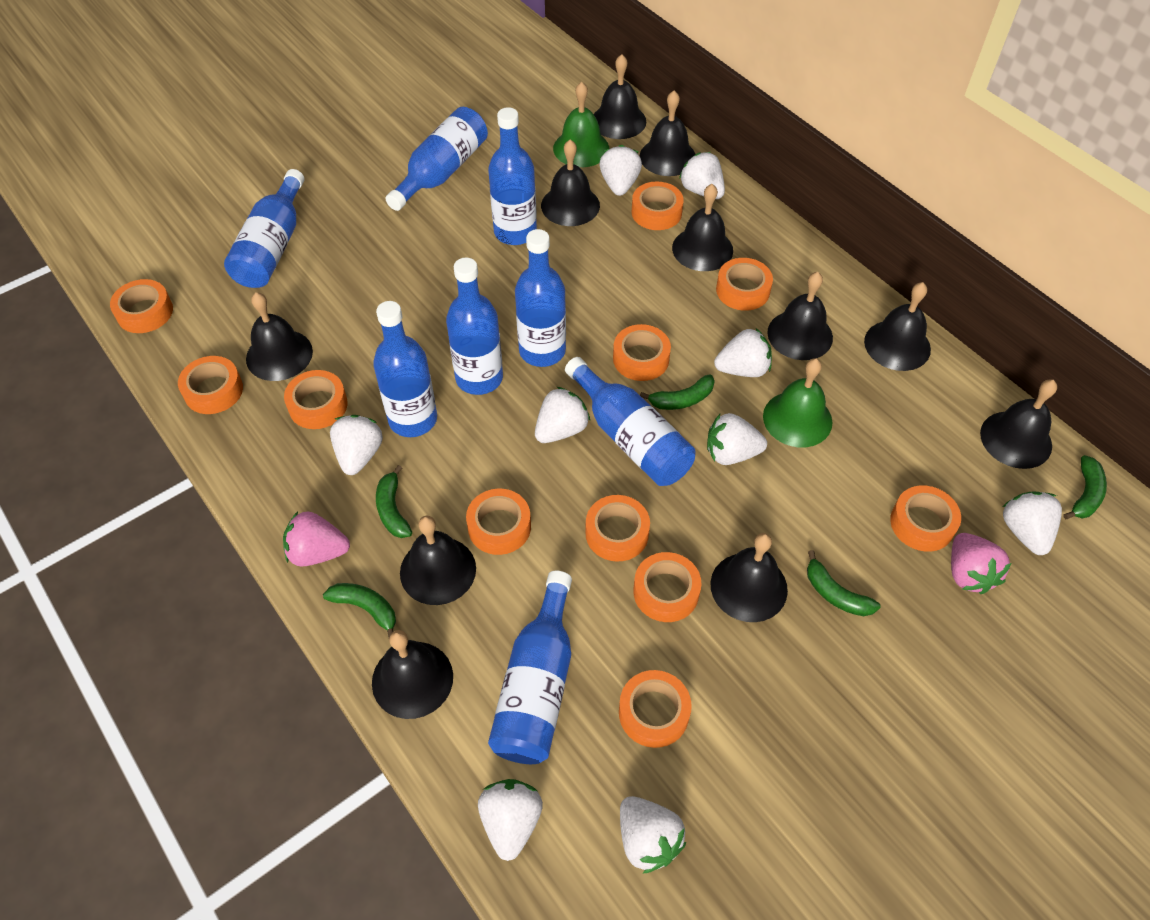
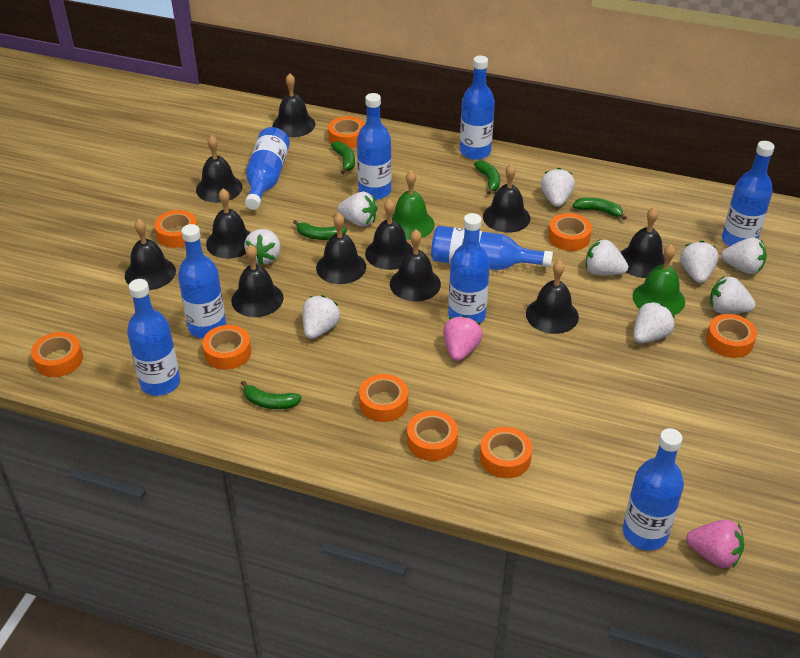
blue bottle: 8 -> 9
orange tape: 11 -> 9

